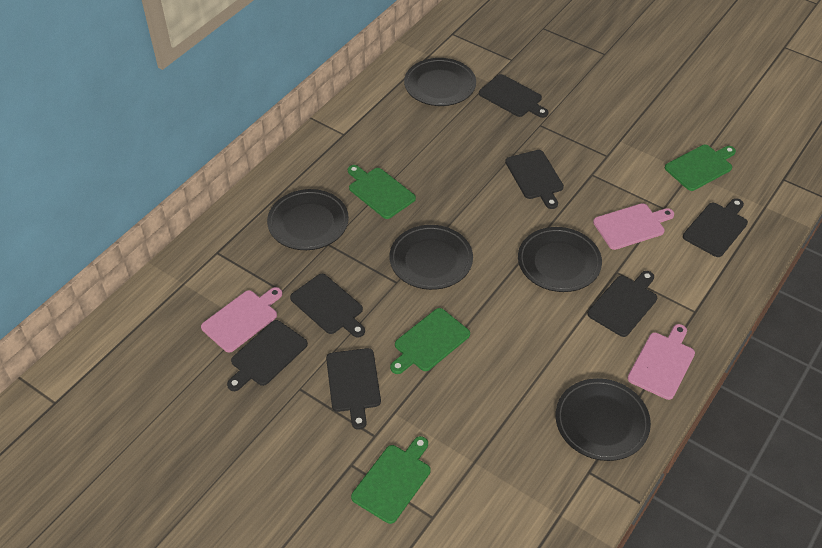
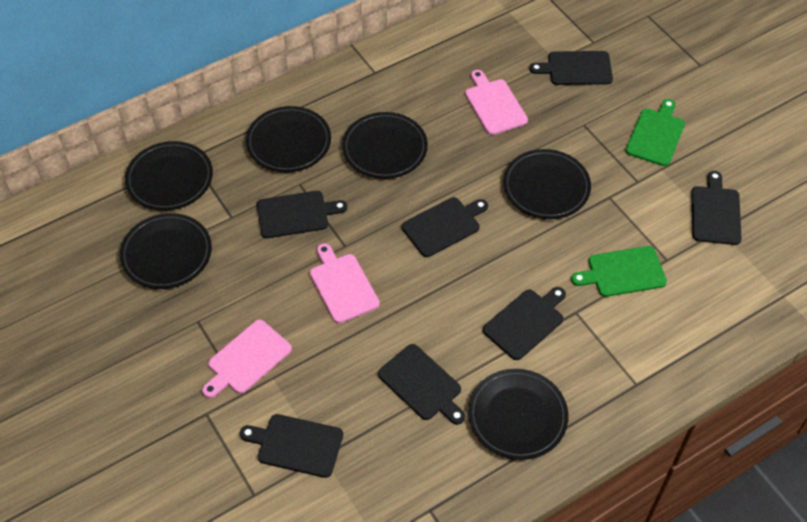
black plate: 5 -> 6
green cutting board: 4 -> 2

